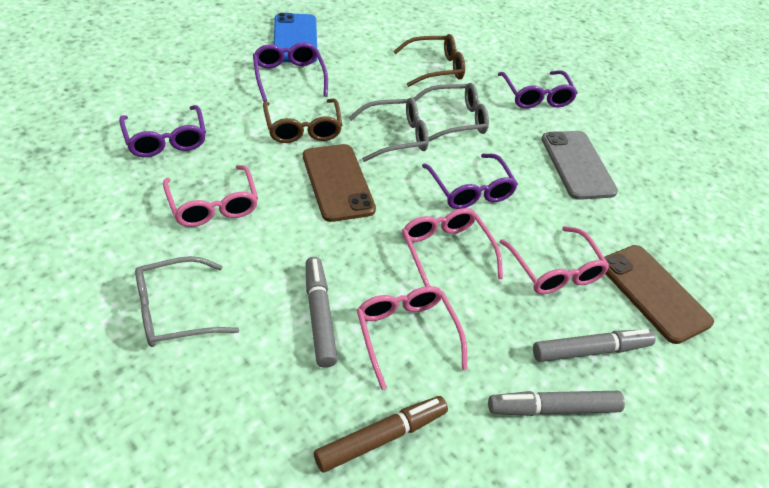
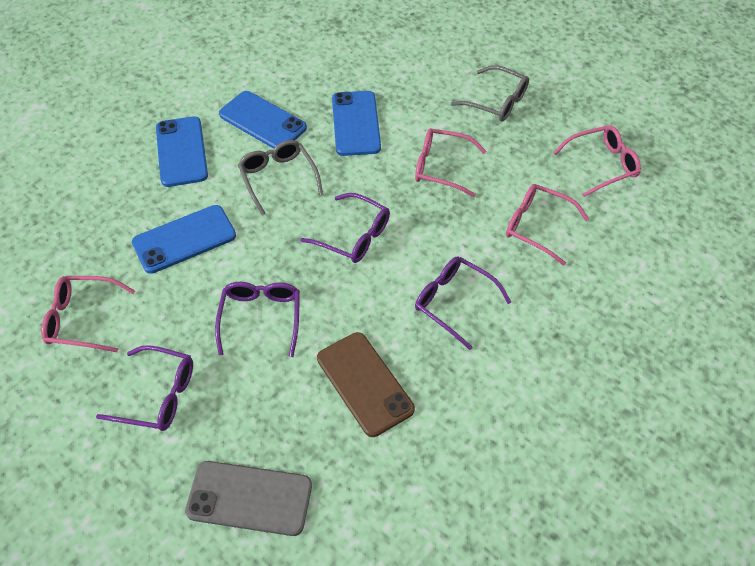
blue phone: 1 -> 4
brown glasses: 2 -> 0
brown marker: 1 -> 0
brown phone: 2 -> 1
grey glasses: 3 -> 2
grey marker: 3 -> 0

